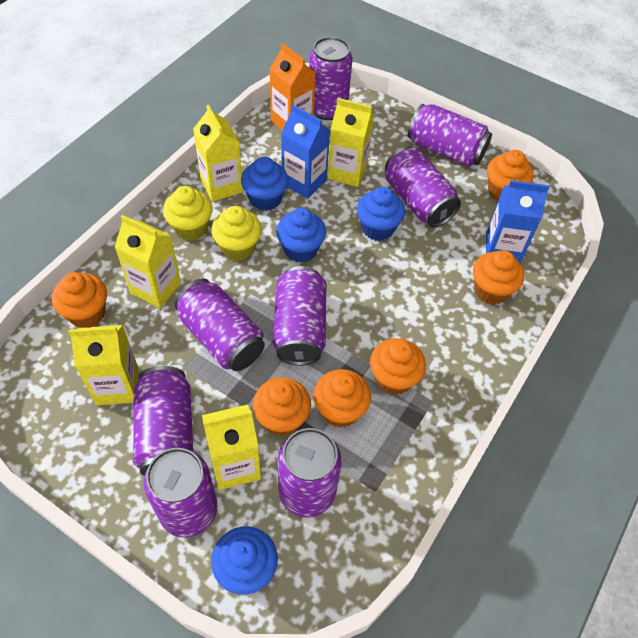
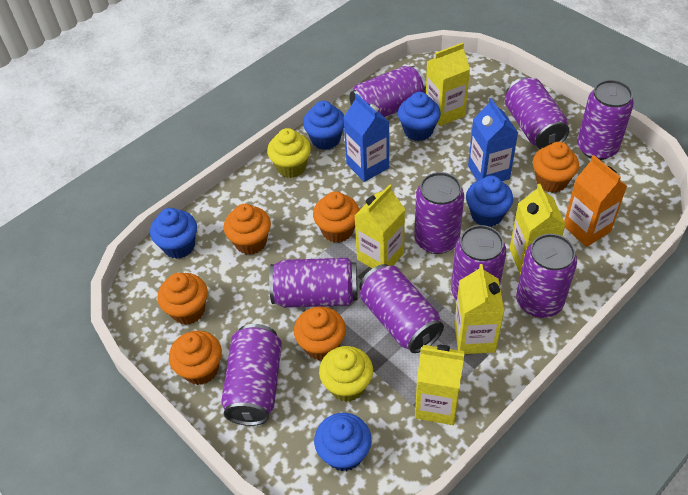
blue cupcake: 4 -> 5
purple can: 8 -> 9

